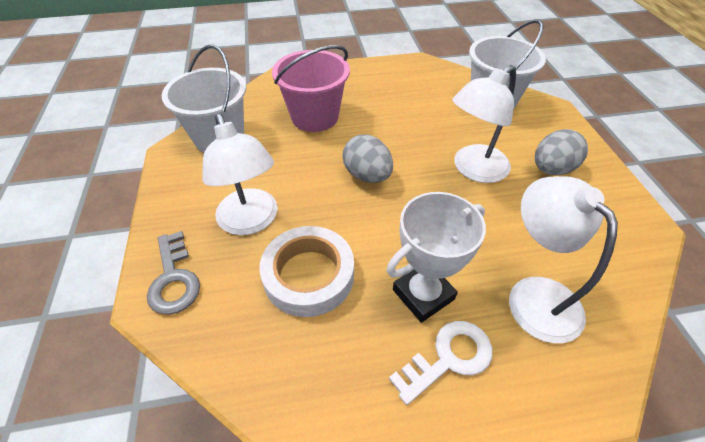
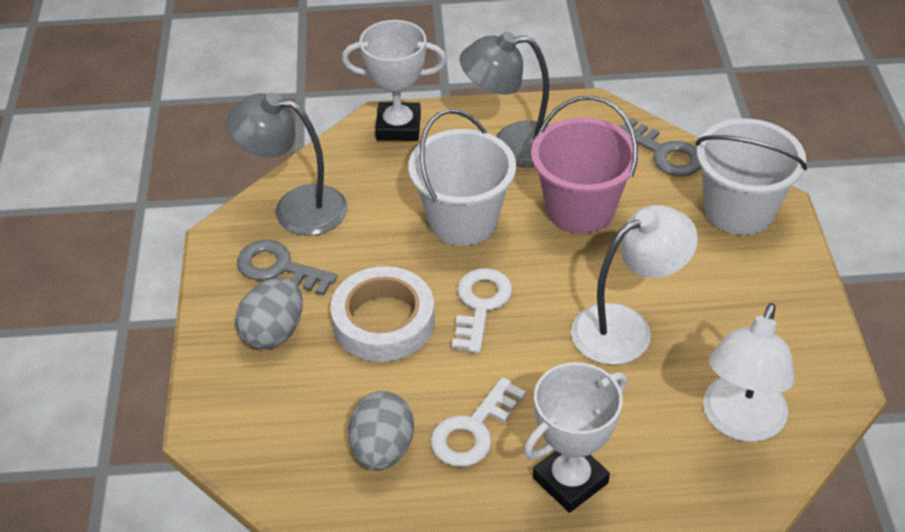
grey key: 1 -> 2
grey lamp: 0 -> 2
white key: 1 -> 2
white lamp: 3 -> 2
white trophy: 1 -> 2

